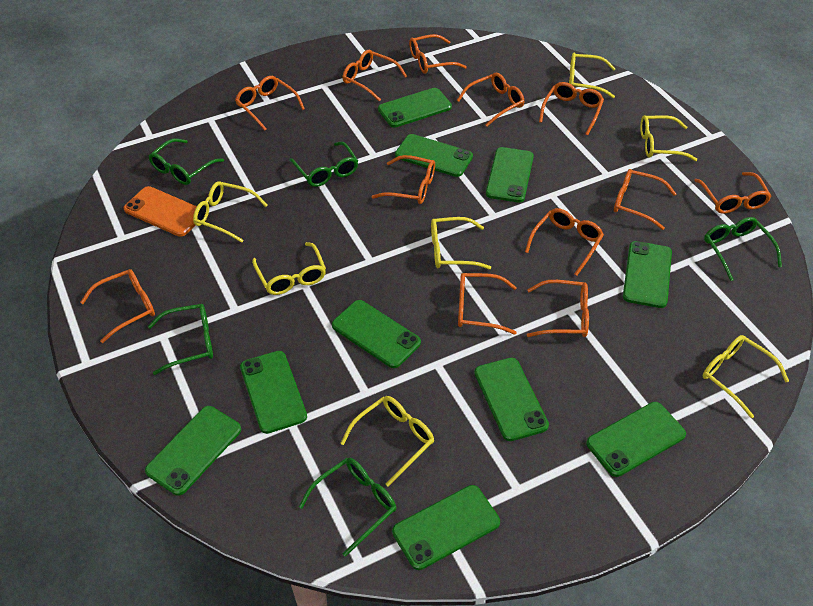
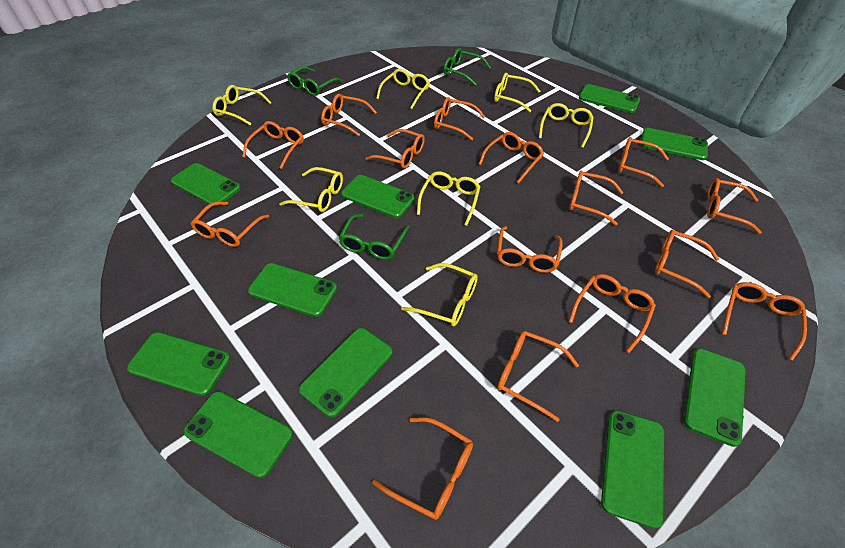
green glasses: 5 -> 3
orange glasses: 12 -> 15
orange phone: 1 -> 0

